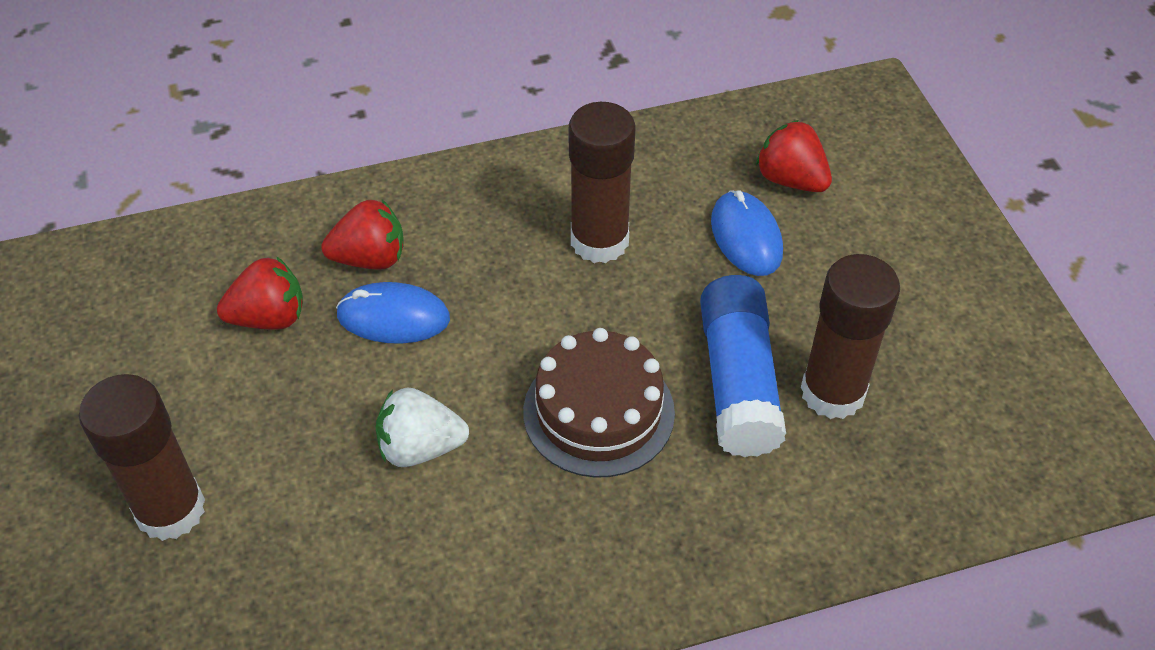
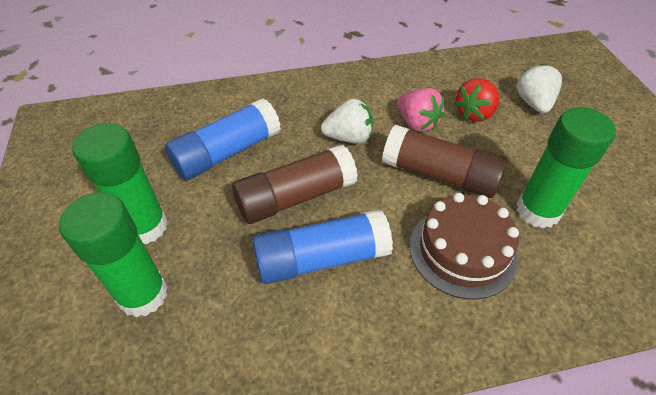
blue glue stick: 1 -> 2
blue mouse: 2 -> 0
brown glue stick: 3 -> 2
green glue stick: 0 -> 3
pink strawberry: 0 -> 1
red strawberry: 3 -> 1
white strawberry: 1 -> 2

